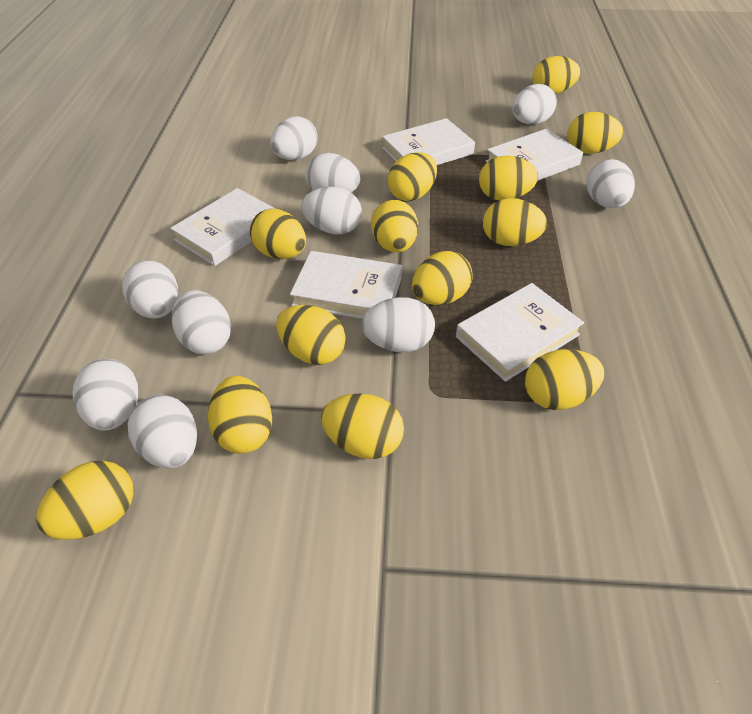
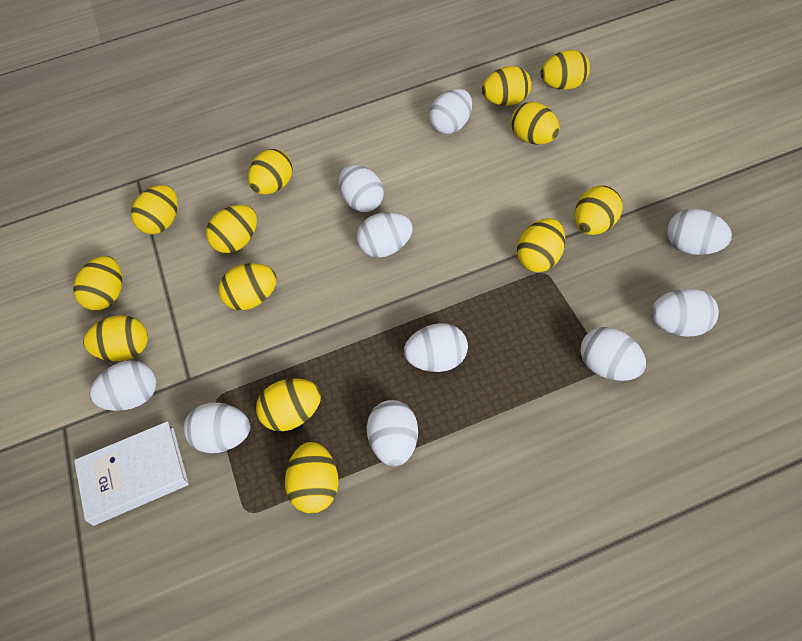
white book: 5 -> 1

